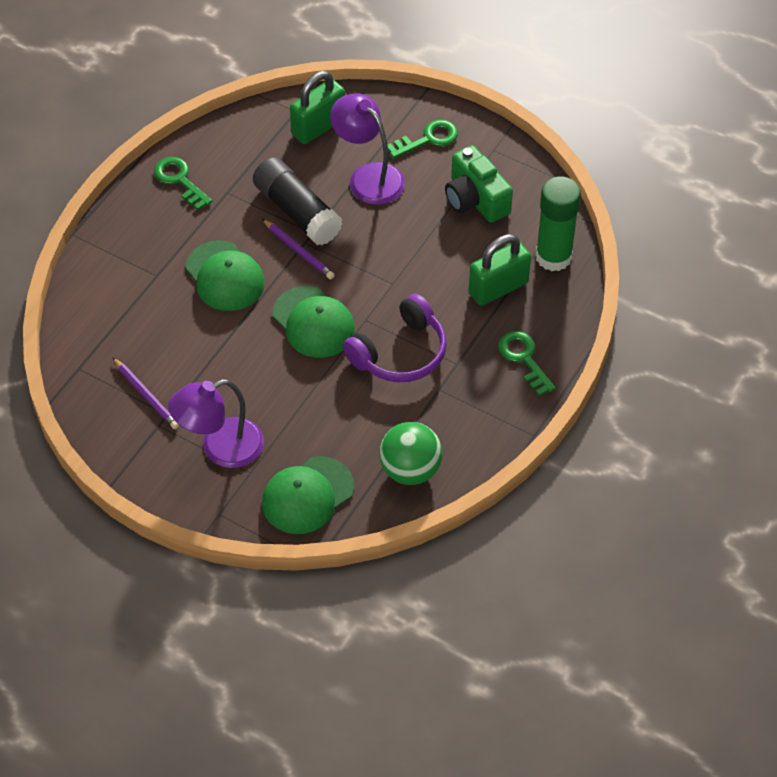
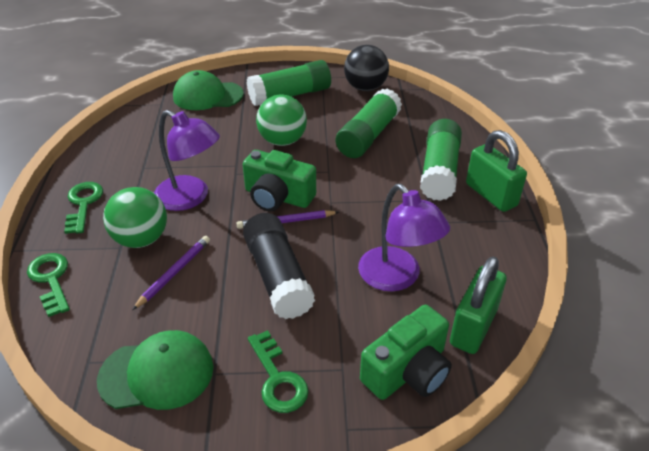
black ball: 0 -> 1
green ball: 1 -> 2
green camera: 1 -> 2
green cap: 3 -> 2
green glue stick: 1 -> 3
purple headphones: 1 -> 0

